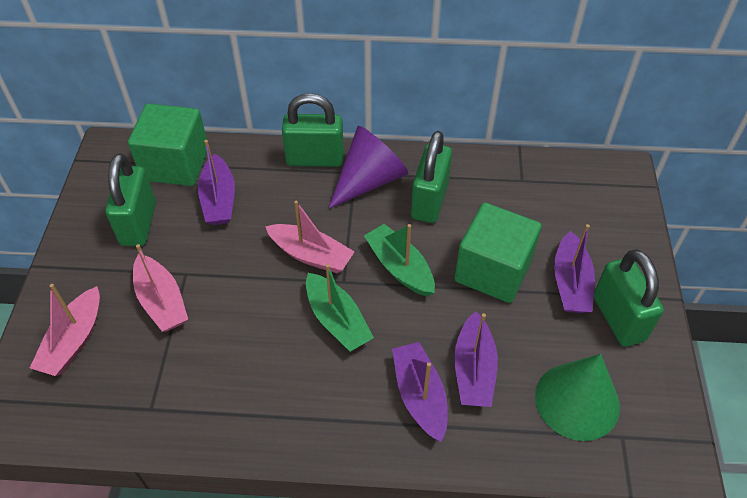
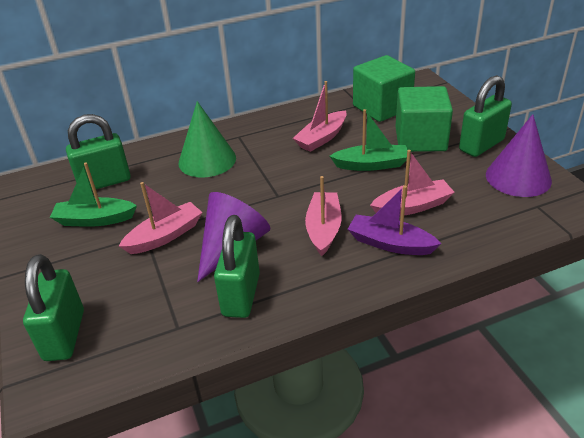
pink boat: 3 -> 4
purple boat: 4 -> 1
purple cone: 1 -> 2

